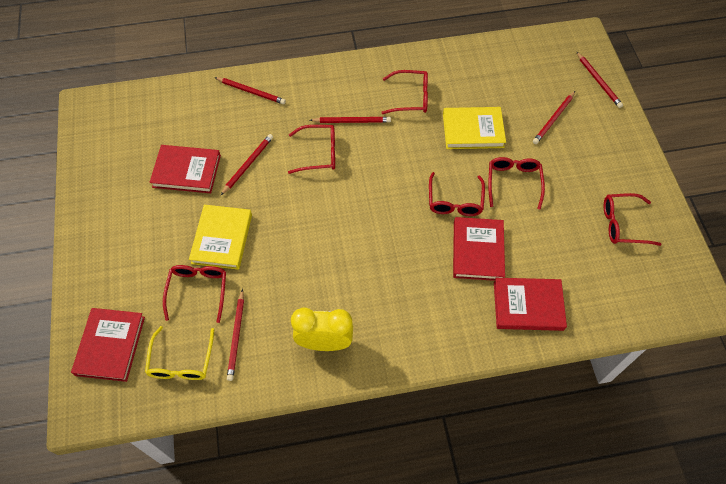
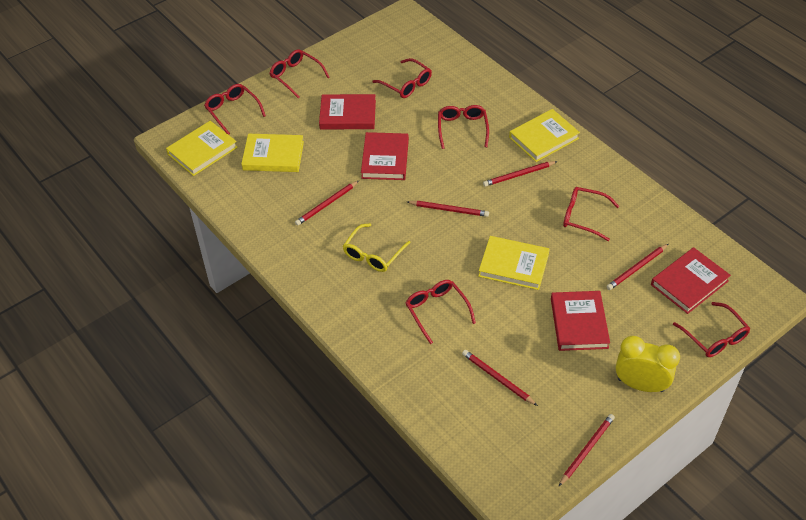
red glasses: 6 -> 7
yellow book: 2 -> 4

